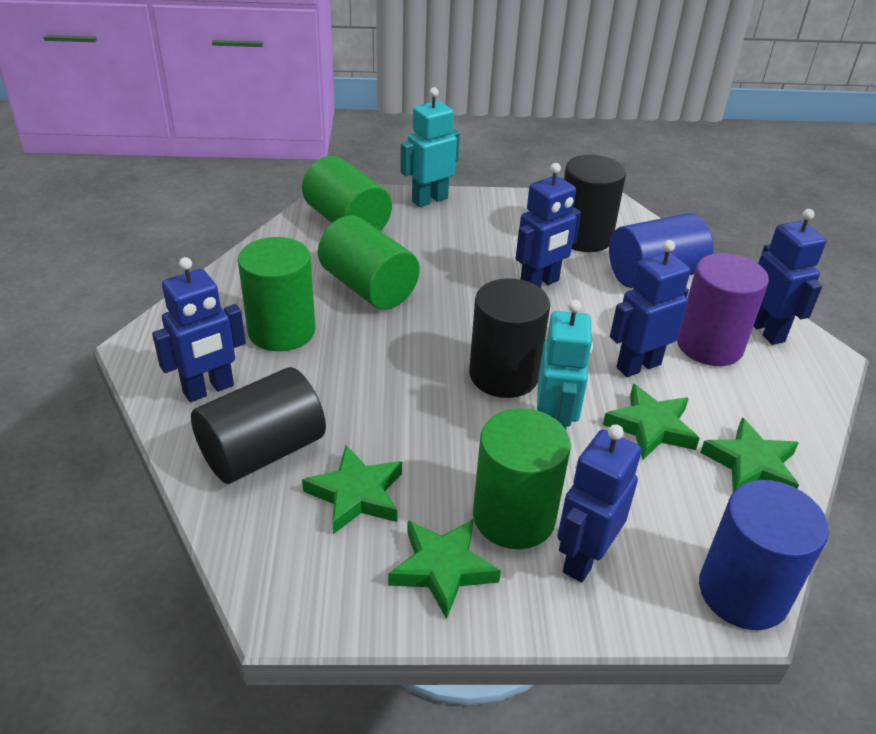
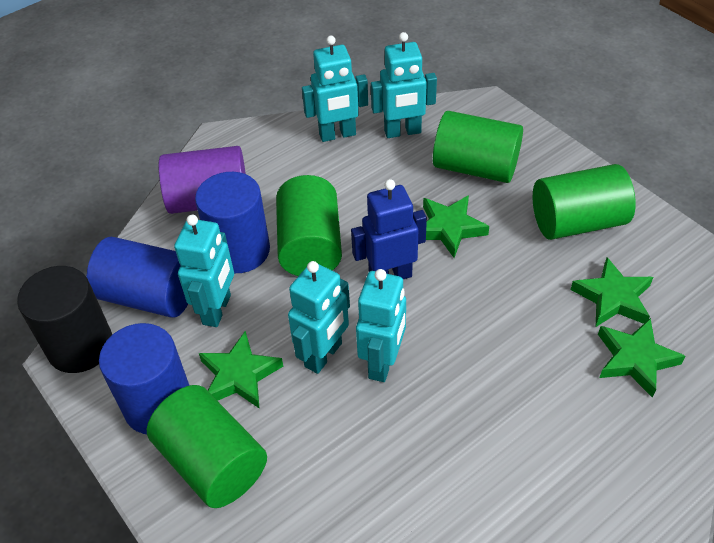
black cylinder: 3 -> 1
blue cylinder: 2 -> 3
blue robot: 5 -> 1
turquoise robot: 2 -> 5

